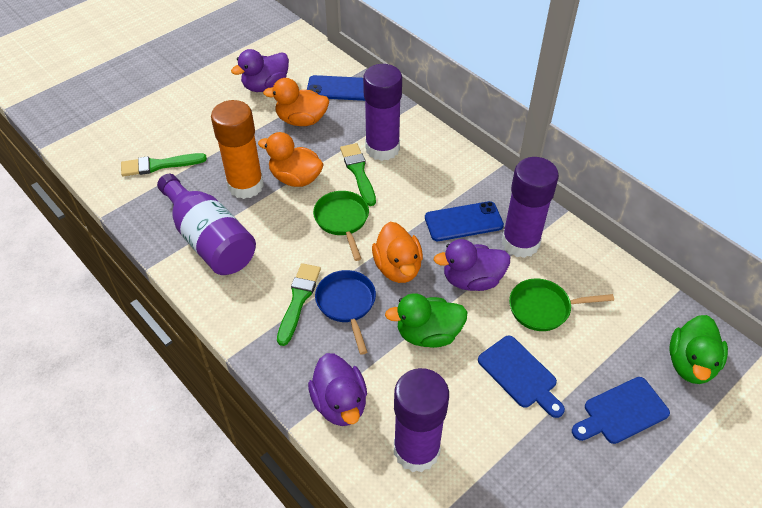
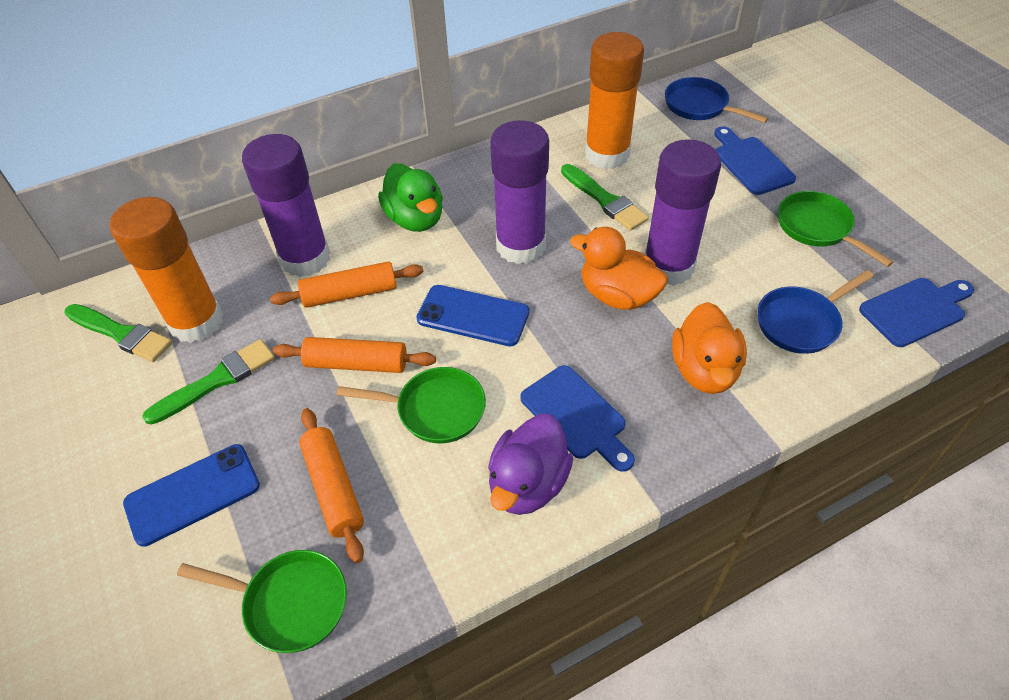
blue cutting board: 2 -> 3
blue pan: 1 -> 2
green duck: 2 -> 1
green pan: 2 -> 3
orange duck: 3 -> 2
orange glue stick: 1 -> 2
orange rolling pin: 0 -> 3
purple bottle: 1 -> 0
purple duck: 3 -> 1

